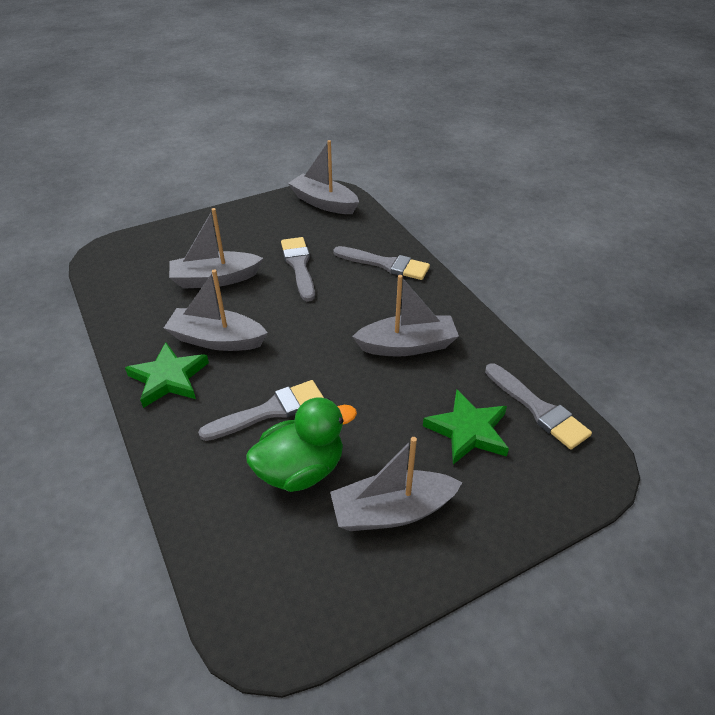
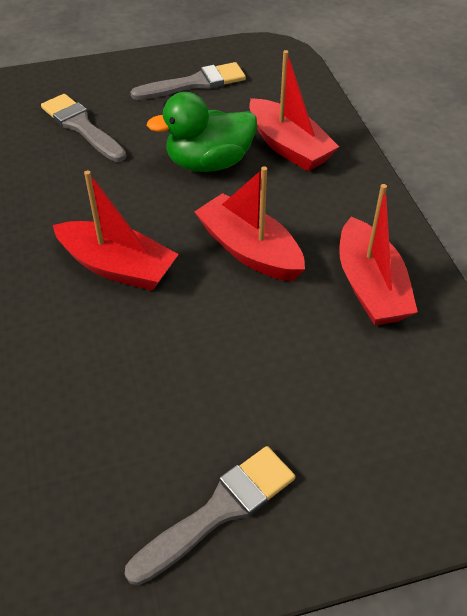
green star: 2 -> 0
grey boat: 5 -> 0
grey brush: 4 -> 3
red boat: 0 -> 4

